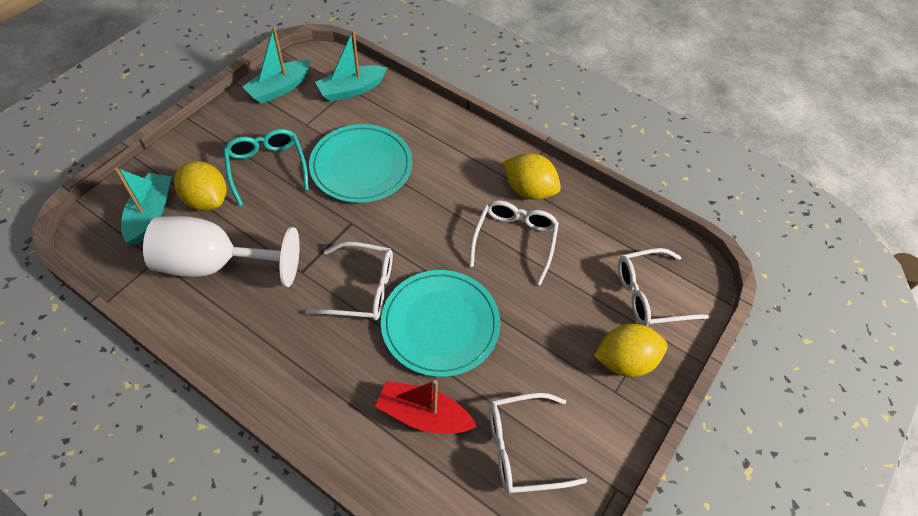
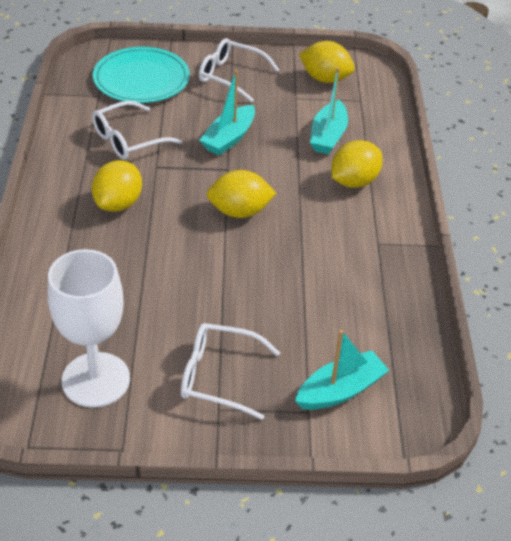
red boat: 1 -> 0
turquoise glasses: 1 -> 0
turquoise plate: 2 -> 1
white glasses: 4 -> 3
yellow lemon: 3 -> 4

